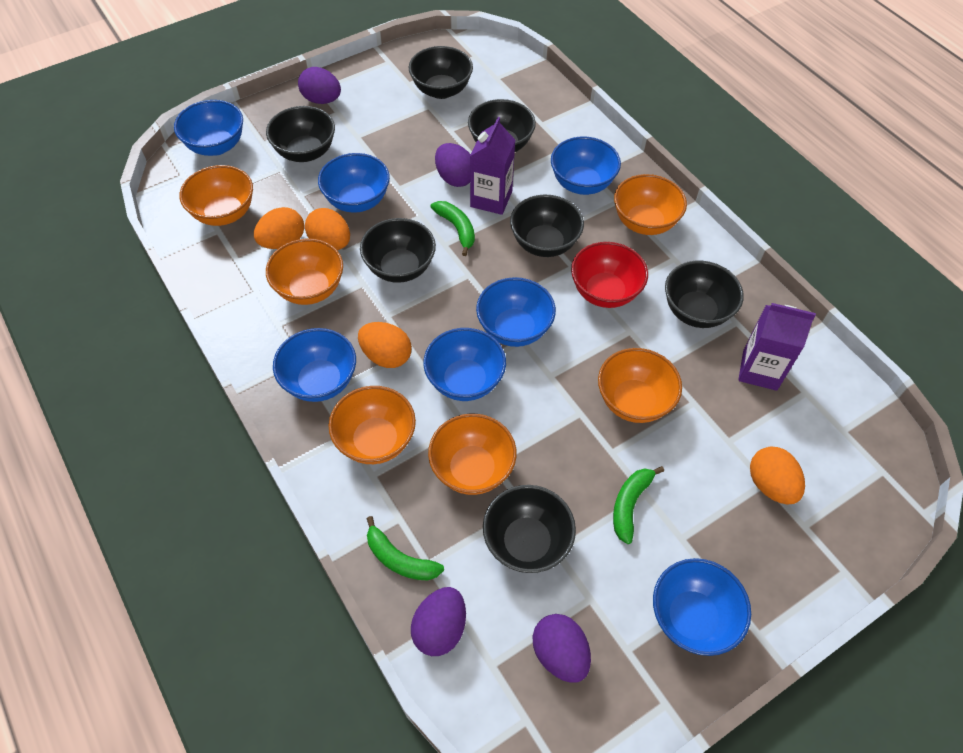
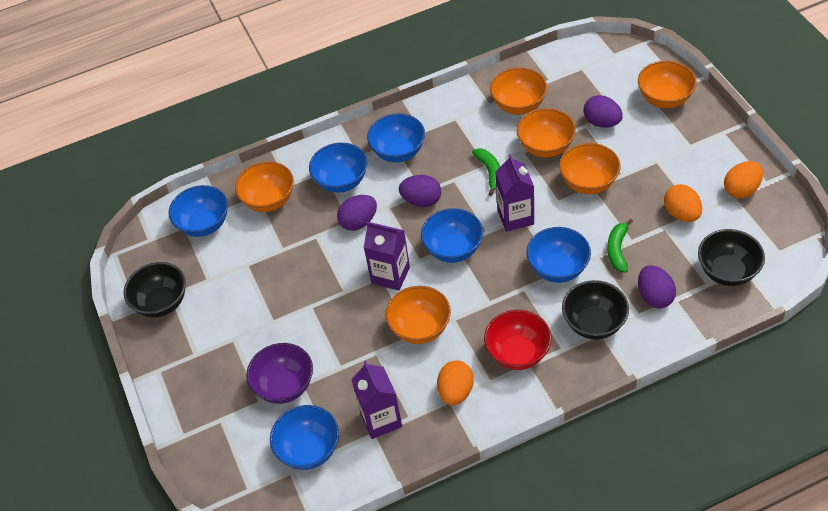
black bowl: 7 -> 3
blue bowl: 7 -> 6
green banana: 3 -> 2
orange egg: 4 -> 3
purple bowl: 0 -> 1
purple carton: 2 -> 3

